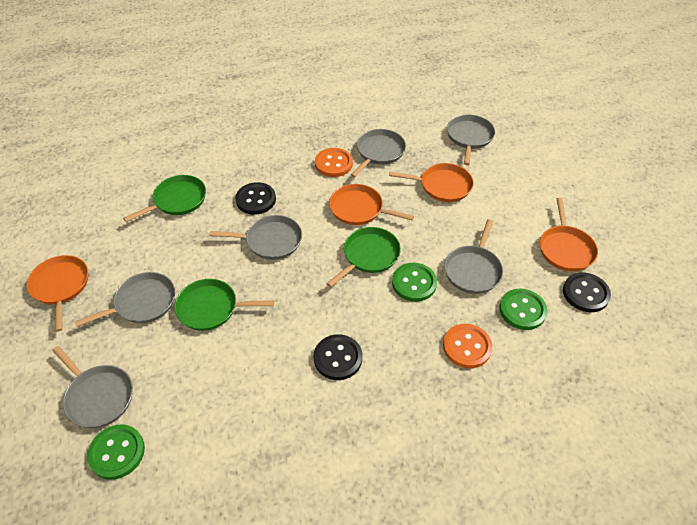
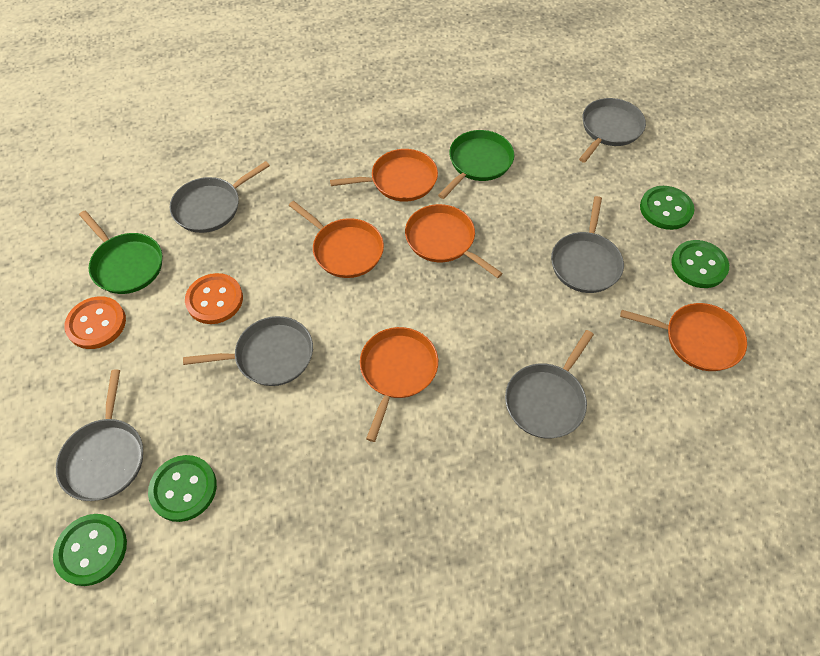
black button: 3 -> 0
green button: 3 -> 4
green pan: 3 -> 2
orange pan: 4 -> 5

